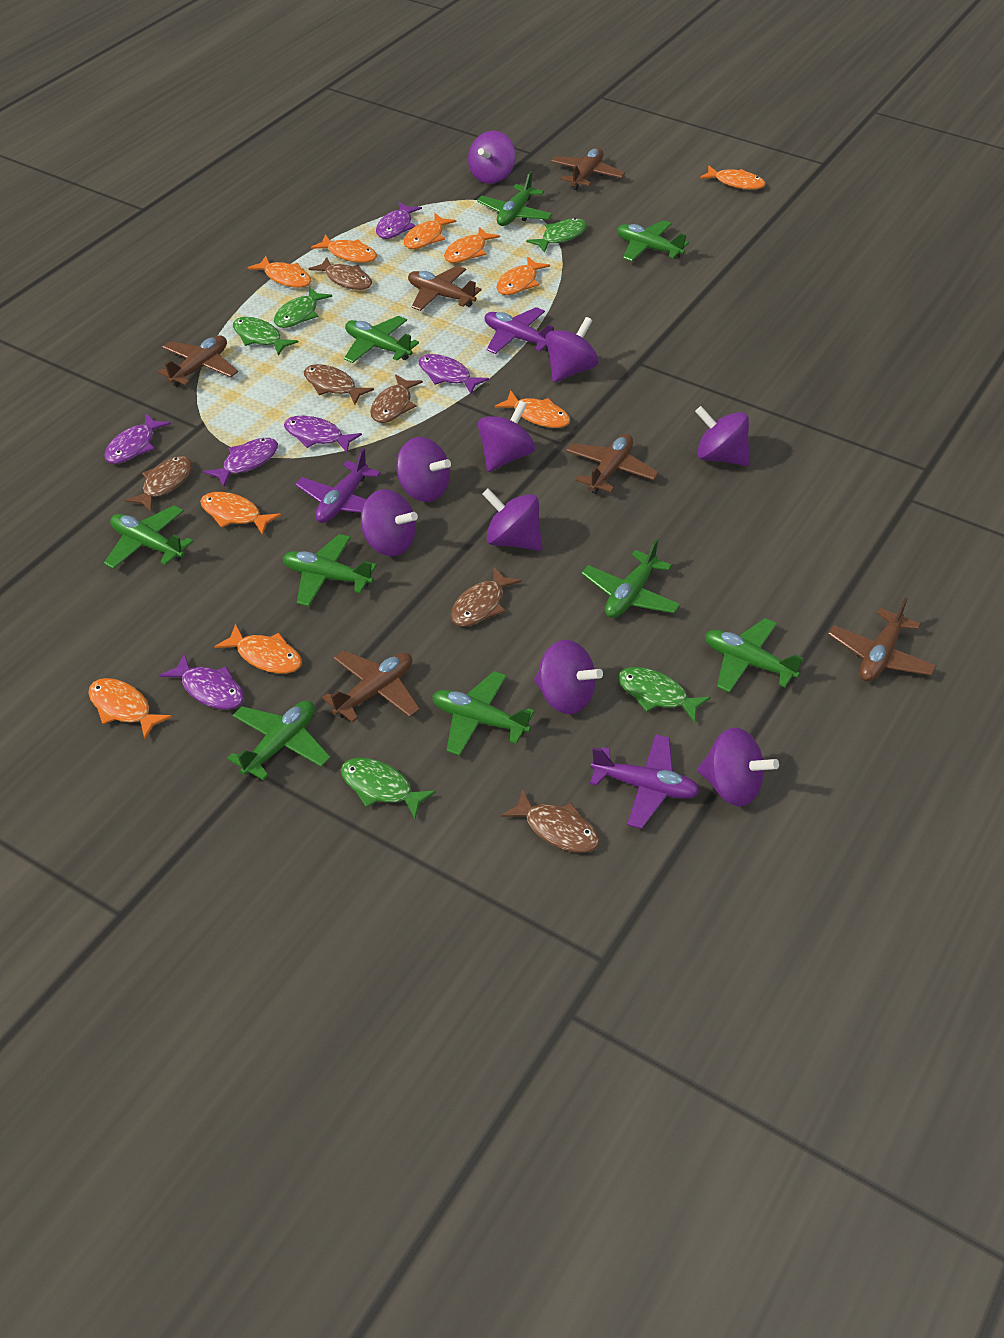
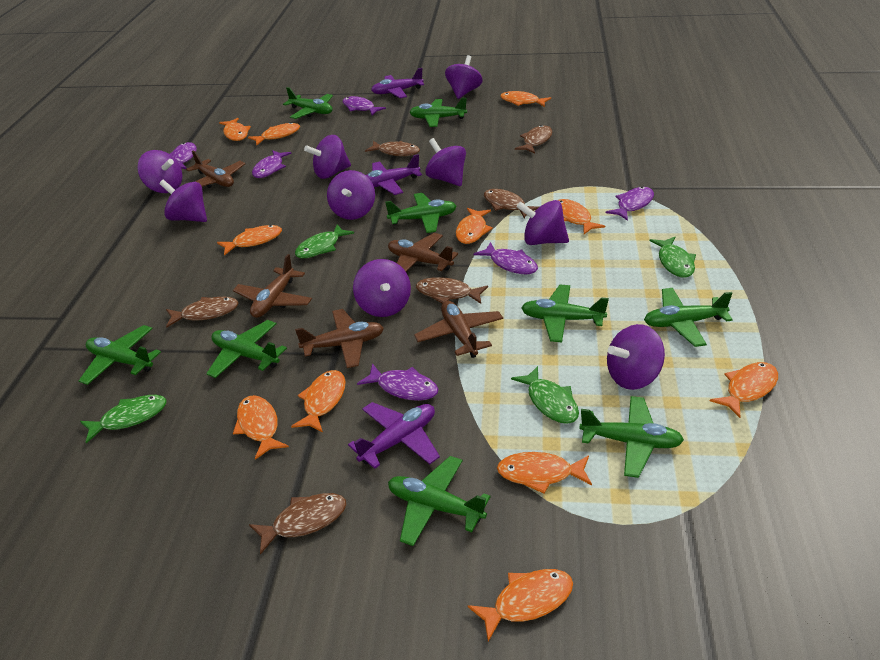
brown plane: 6 -> 5
green fish: 5 -> 4
orange fish: 10 -> 11

